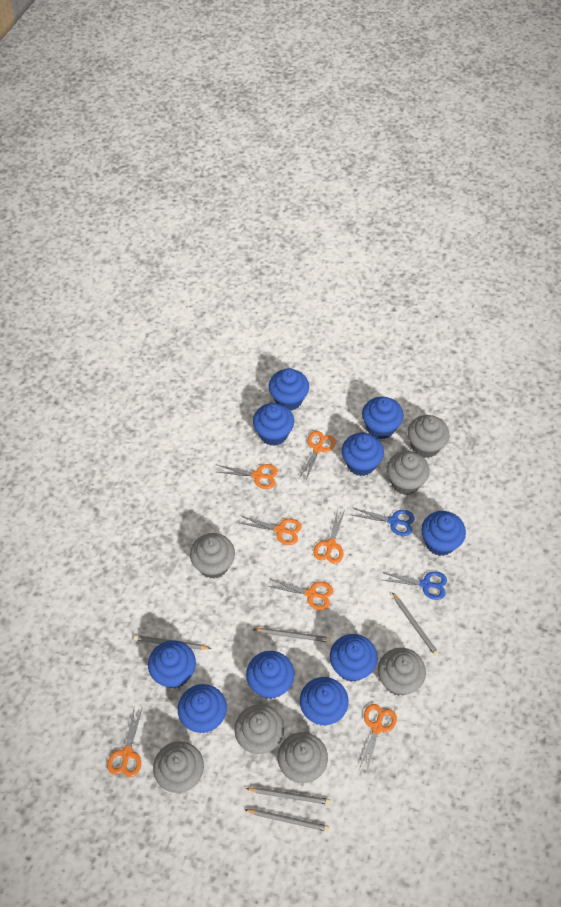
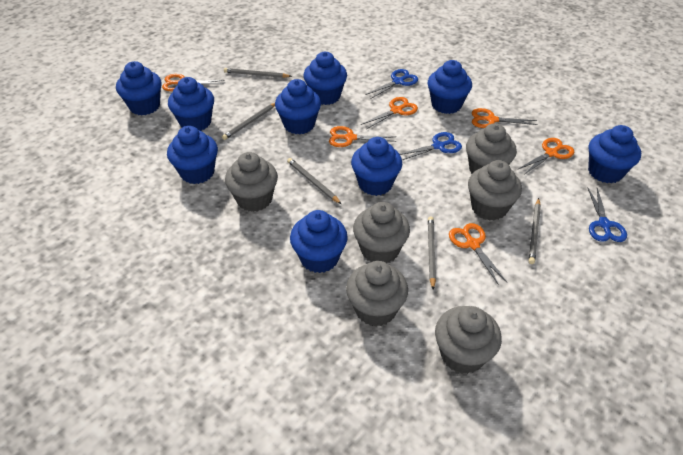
blue cupcake: 10 -> 9
blue scissors: 2 -> 3
grey cupcake: 7 -> 6
orange scissors: 7 -> 6

